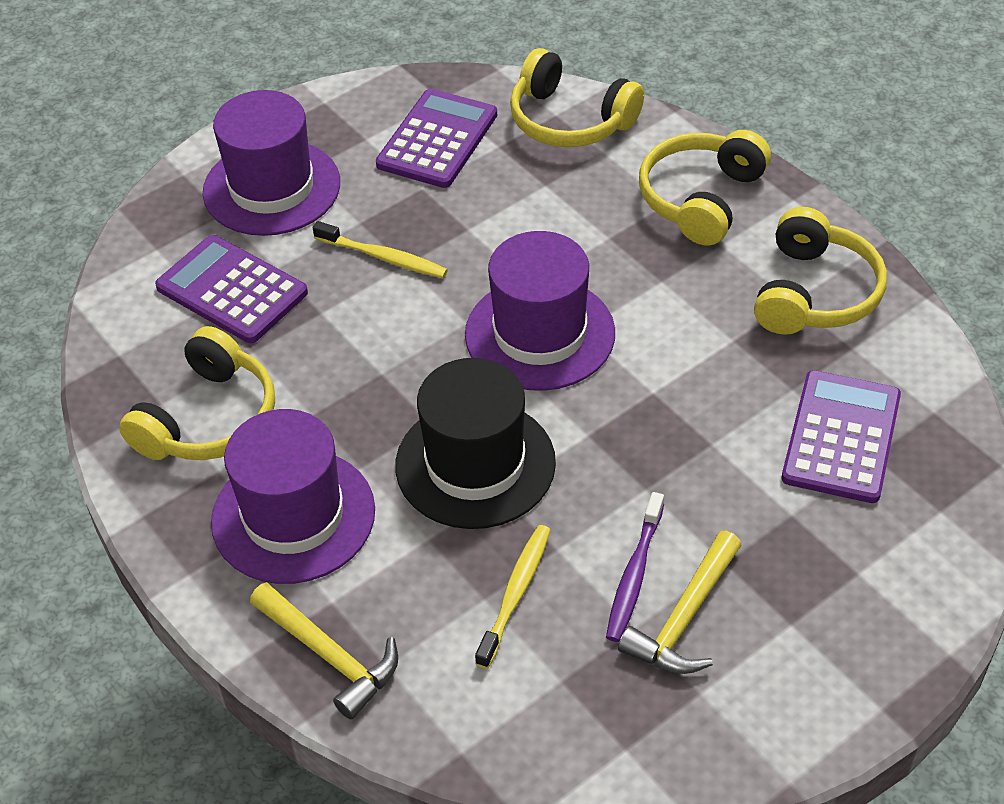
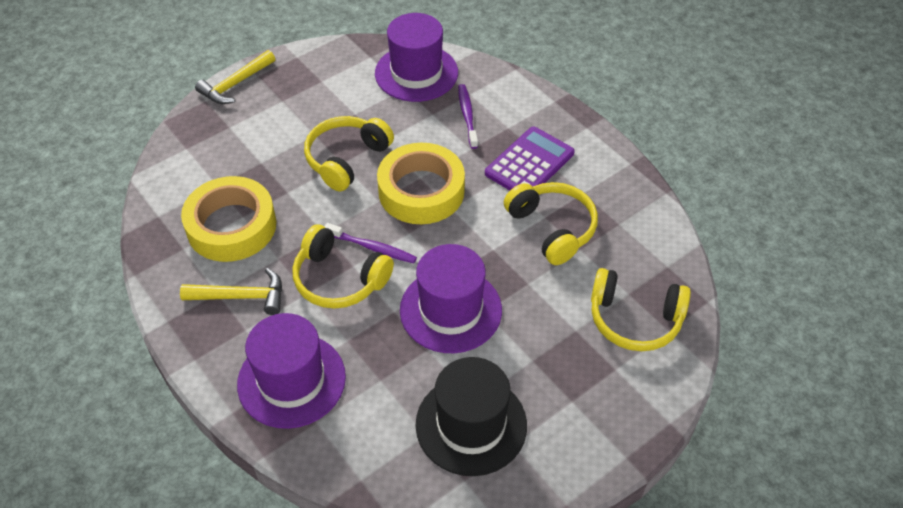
purple calculator: 3 -> 1
purple toothbrush: 1 -> 2
yellow tape: 0 -> 2
yellow toothbrush: 2 -> 0

